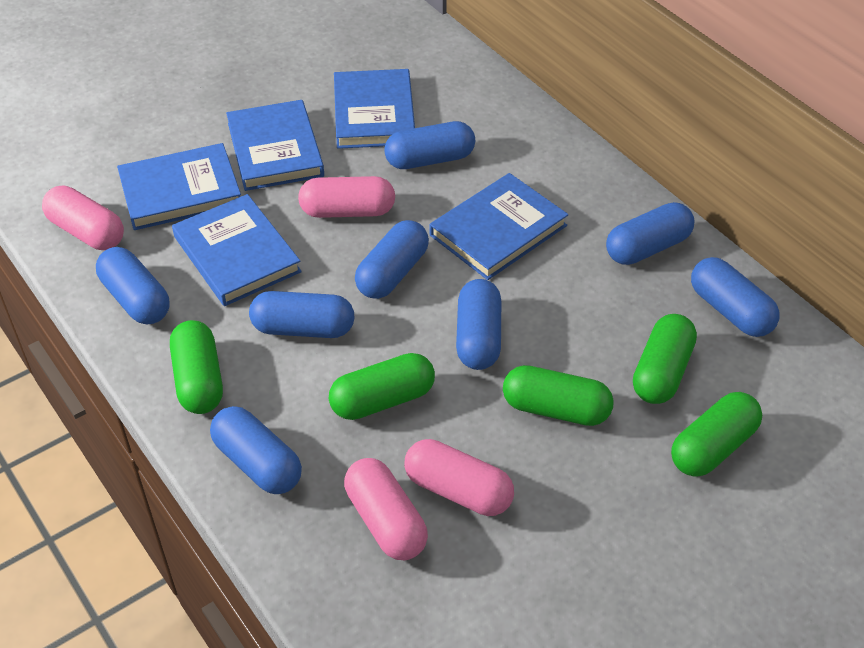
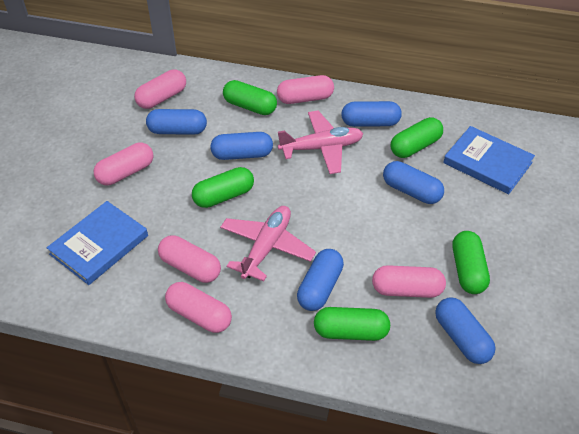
blue book: 5 -> 2
blue capsule: 8 -> 6
pink capsule: 4 -> 6
pink plane: 0 -> 2

